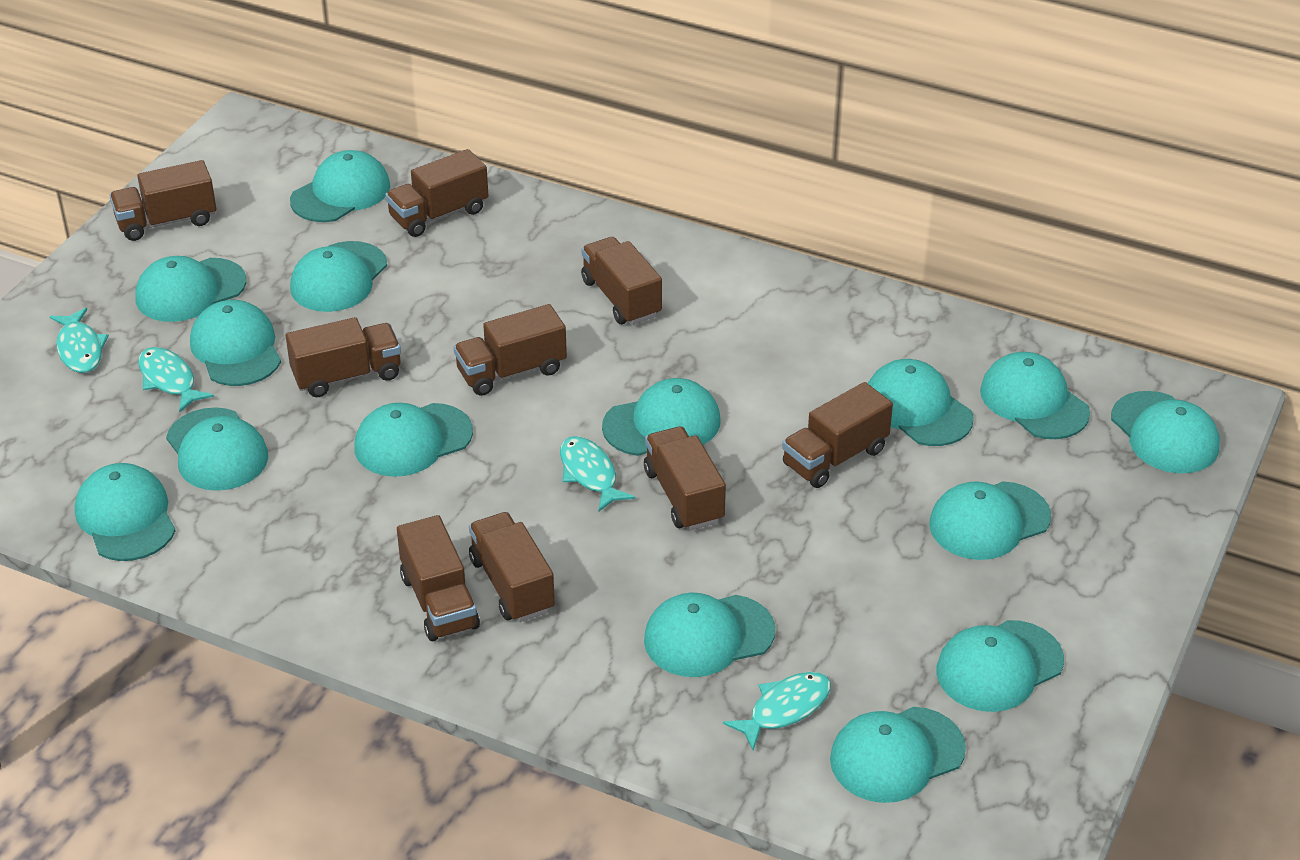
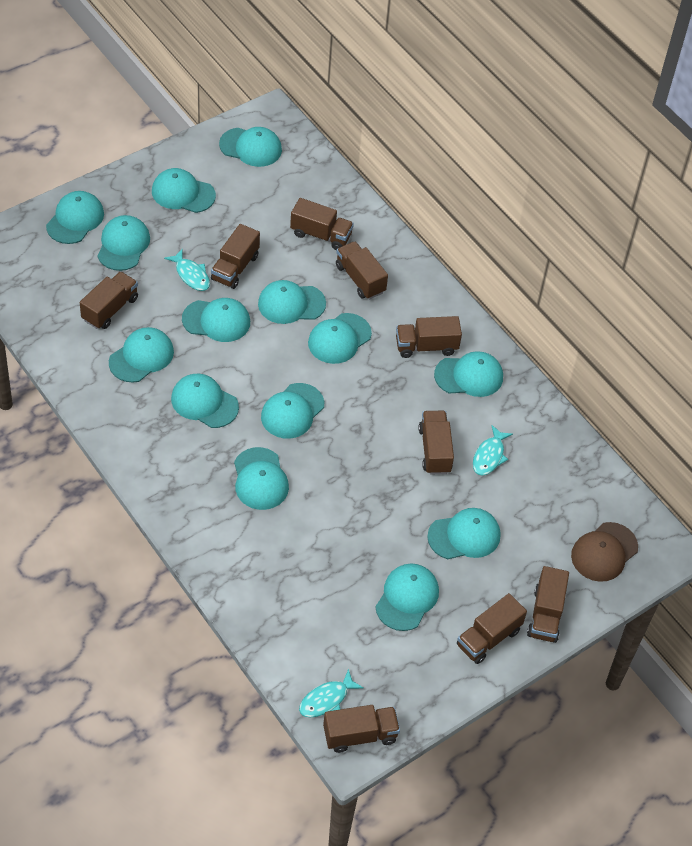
brown cap: 0 -> 1
turquoise cap: 15 -> 14
turquoise fish: 4 -> 3

